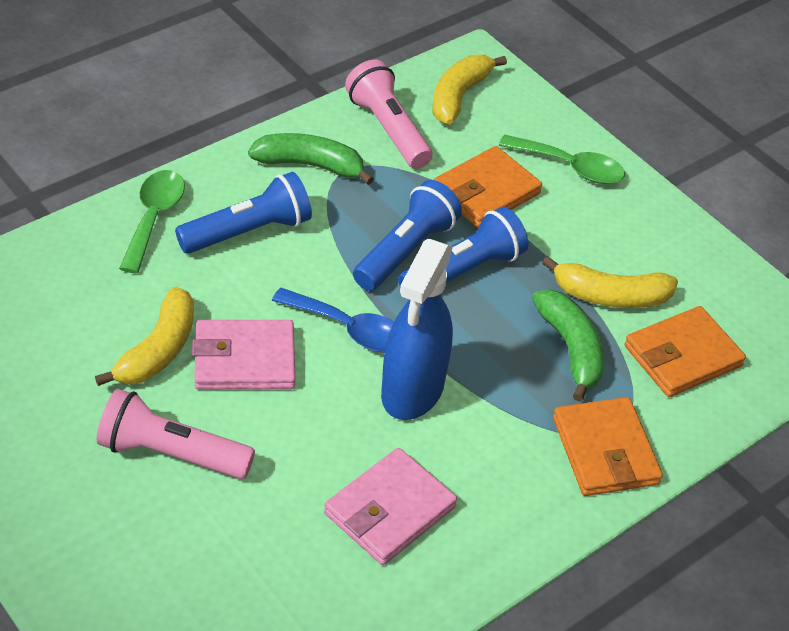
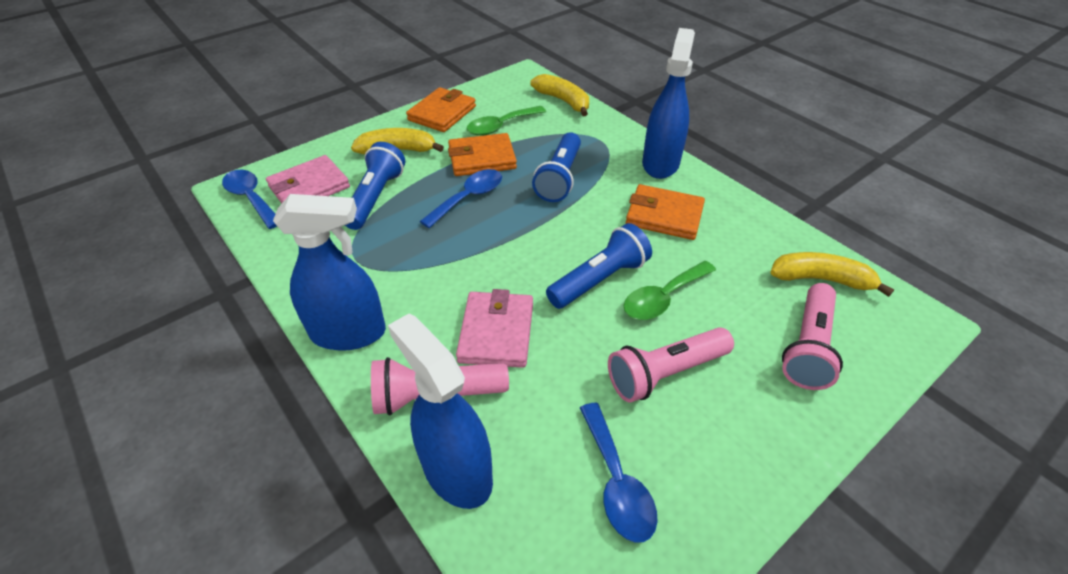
blue spoon: 1 -> 3
blue spray bottle: 1 -> 3
green banana: 2 -> 0
pink flashlight: 2 -> 3

